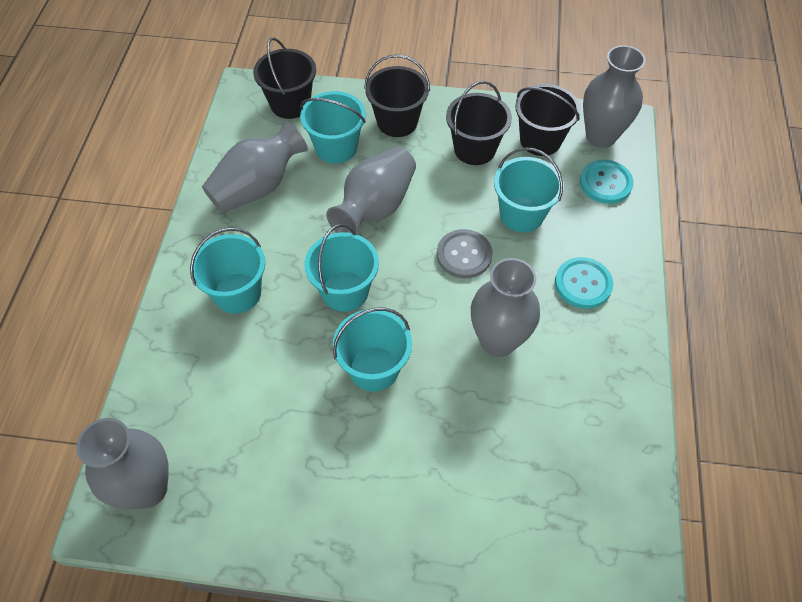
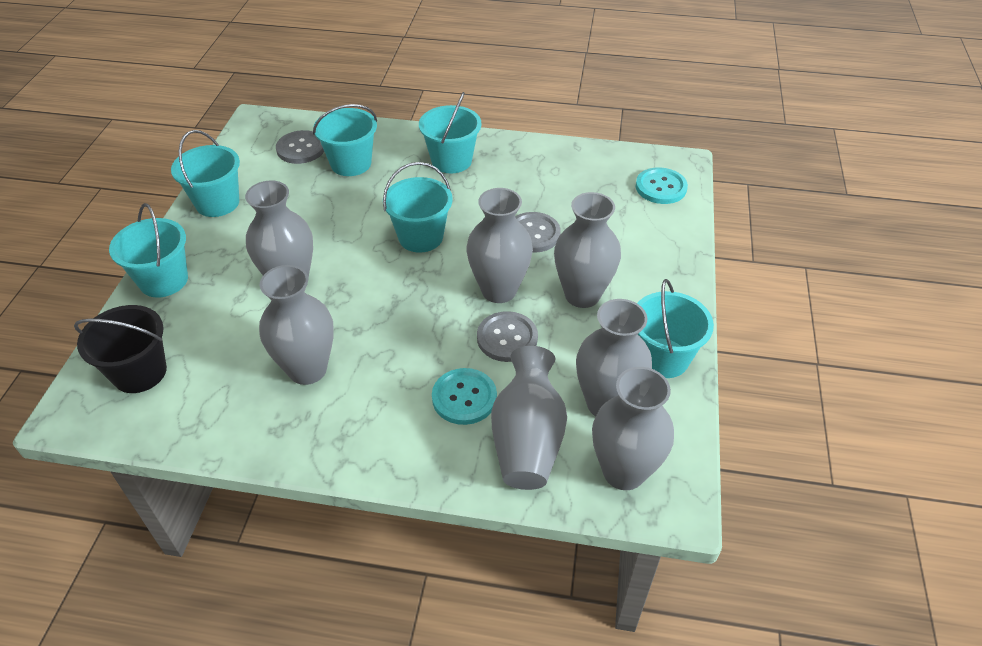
black bucket: 4 -> 1
grey button: 1 -> 3
grey vase: 5 -> 7
turquoise bucket: 5 -> 6

